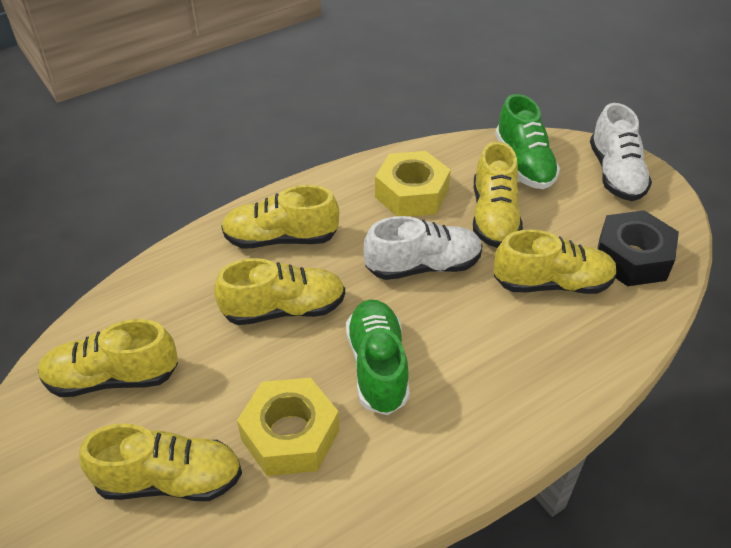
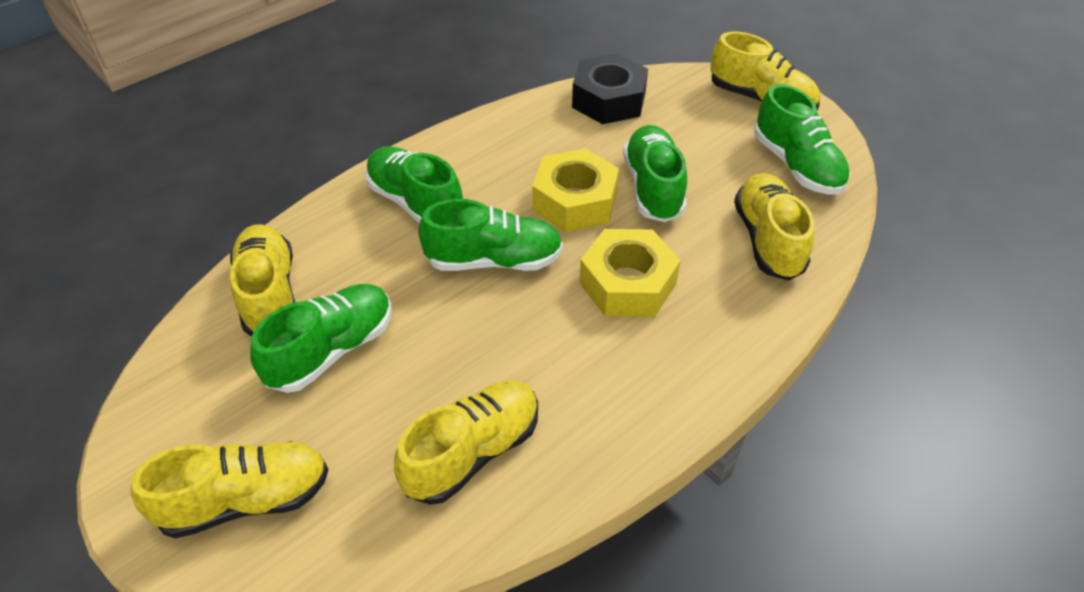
green shoe: 2 -> 5
white shoe: 2 -> 0
yellow shoe: 6 -> 5

